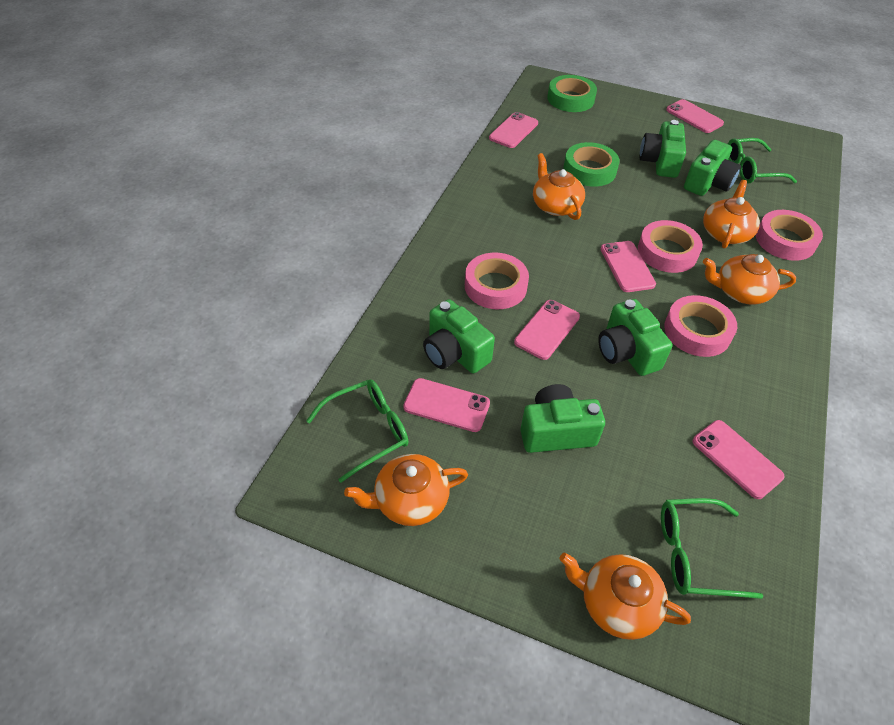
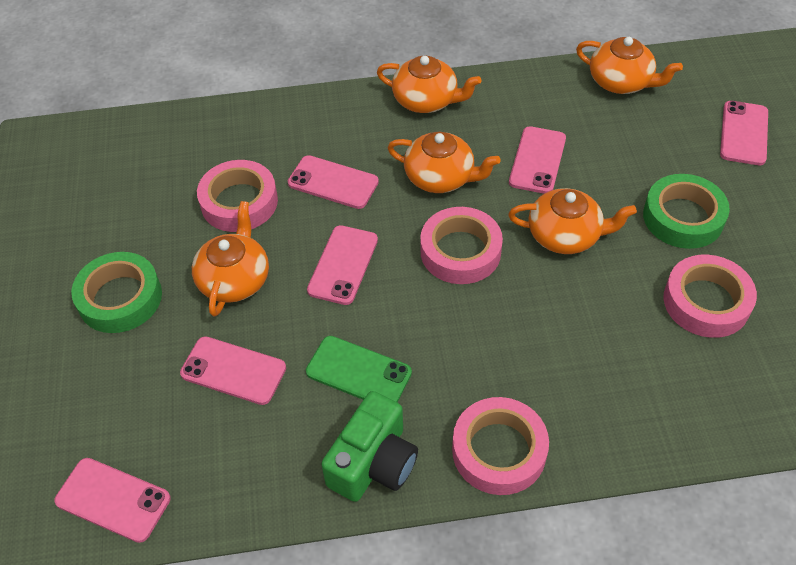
green camera: 5 -> 1
green glasses: 3 -> 0
green phone: 0 -> 1

